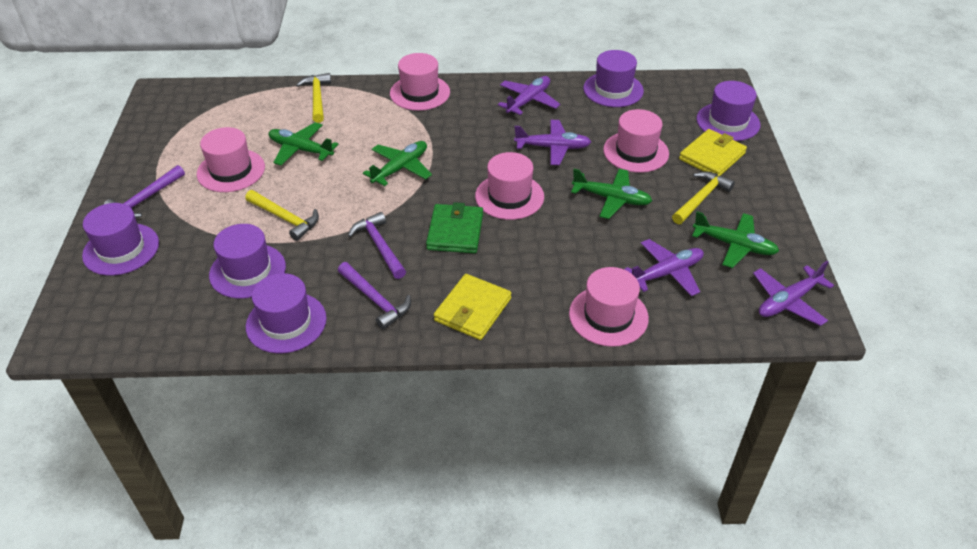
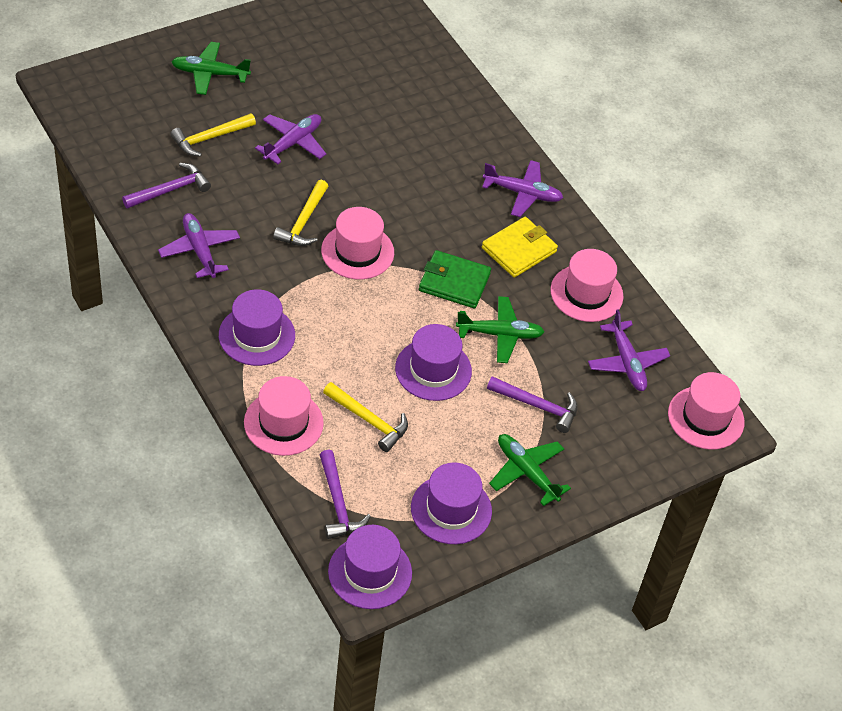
green plane: 4 -> 3
pink hat: 5 -> 4
purple hat: 5 -> 4
yellow wallet: 2 -> 1

